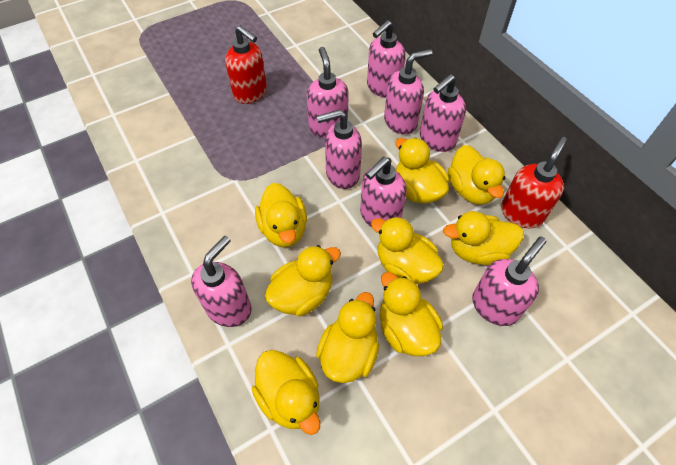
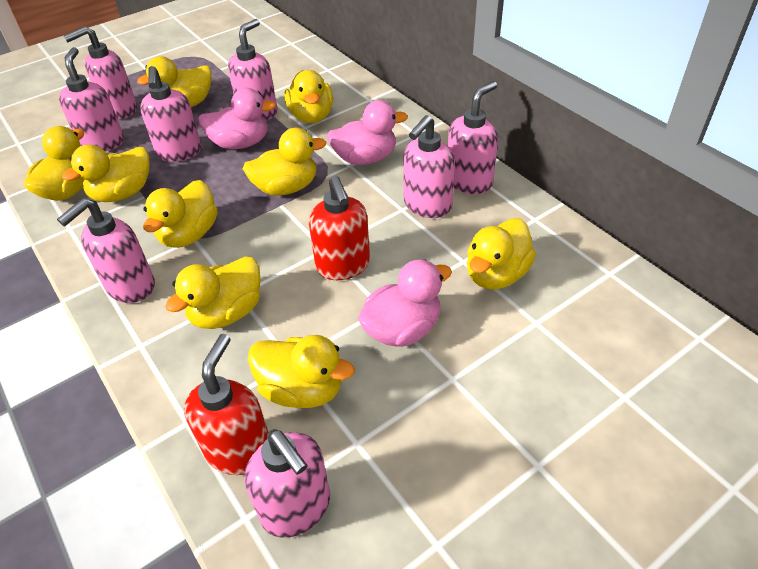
pink duck: 0 -> 3

